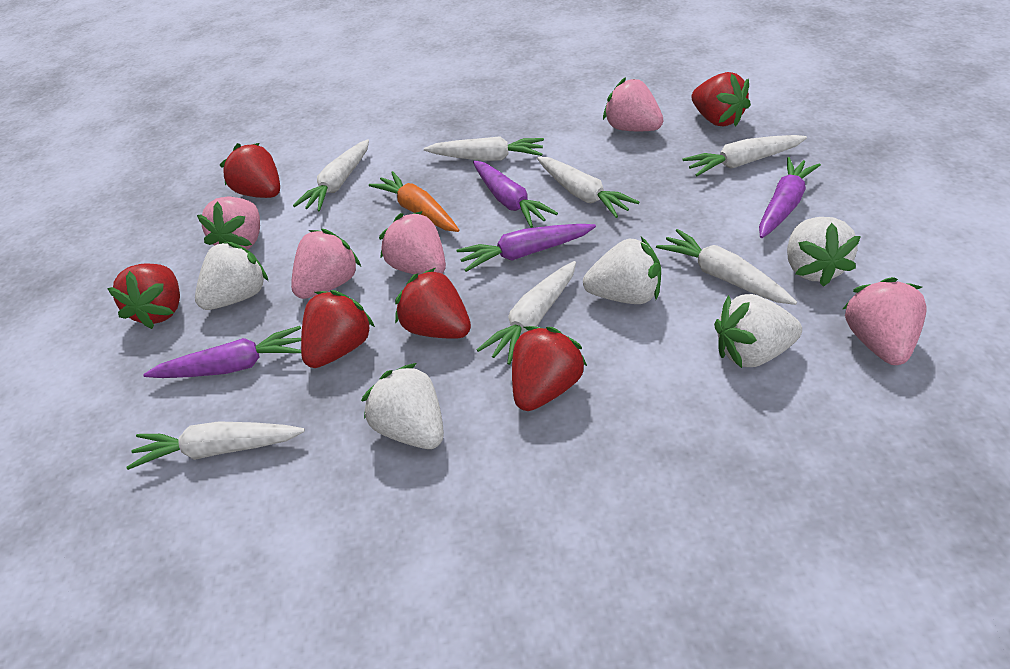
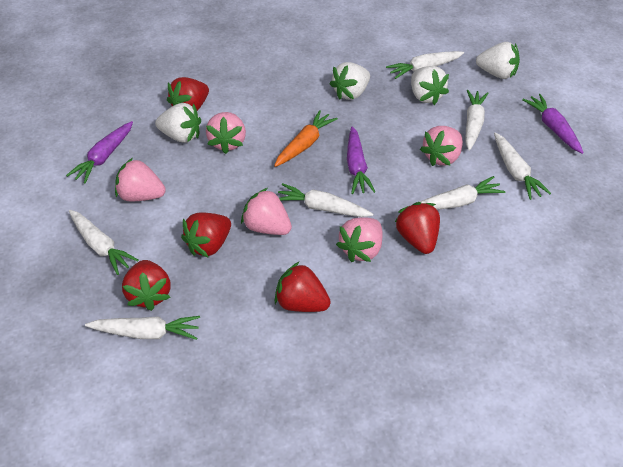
purple carrot: 4 -> 3
red strawberry: 6 -> 5
white strawberry: 5 -> 4

